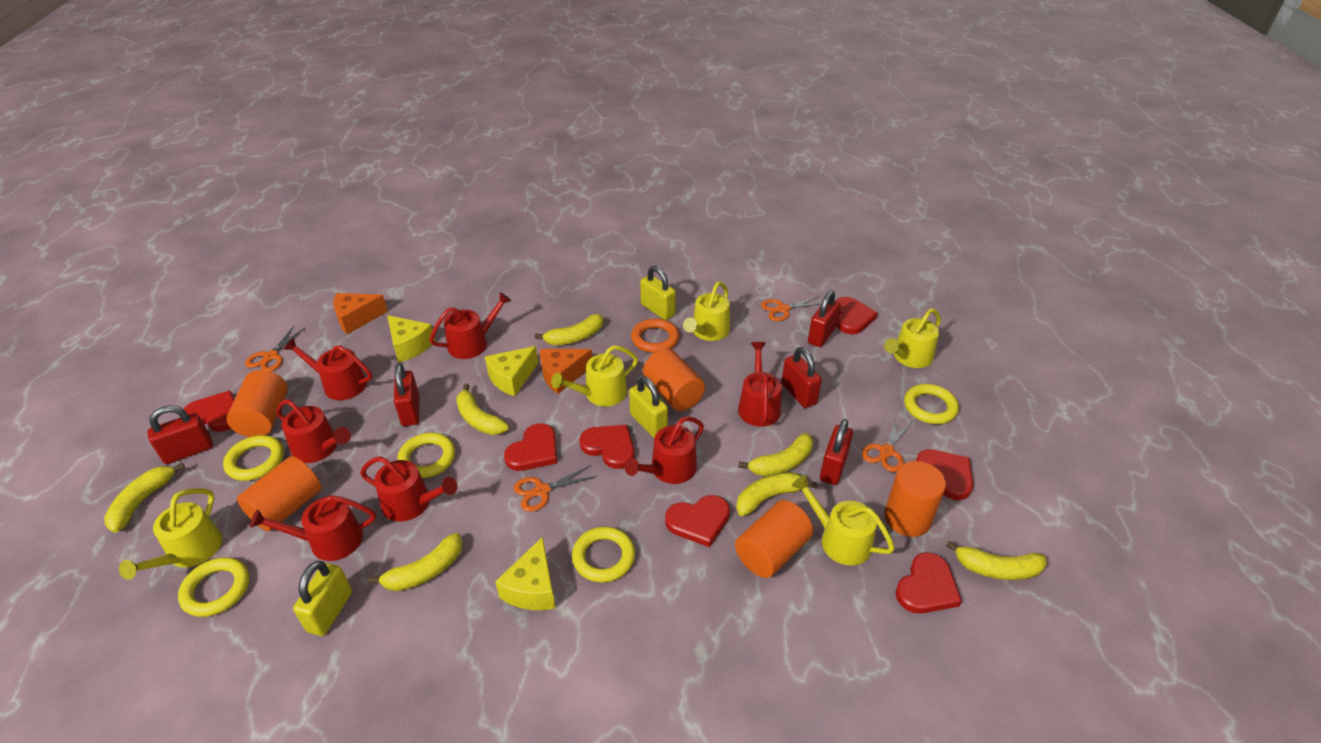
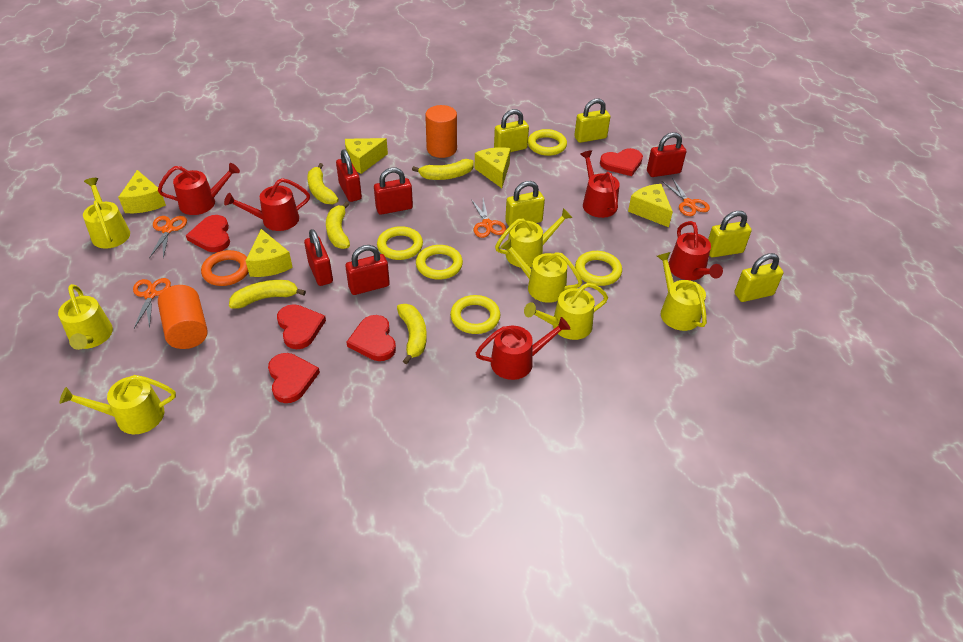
orange cheese: 2 -> 0
orange cylinder: 5 -> 2
red heart: 7 -> 5
red watering can: 7 -> 5
yellow banana: 7 -> 5
yellow cheese: 3 -> 5
yellow padlock: 3 -> 5
yellow watering can: 5 -> 7

